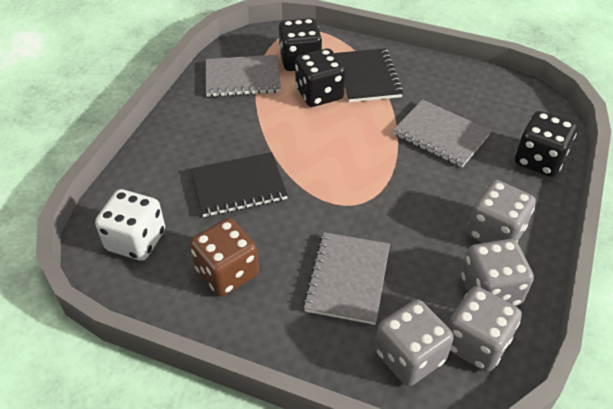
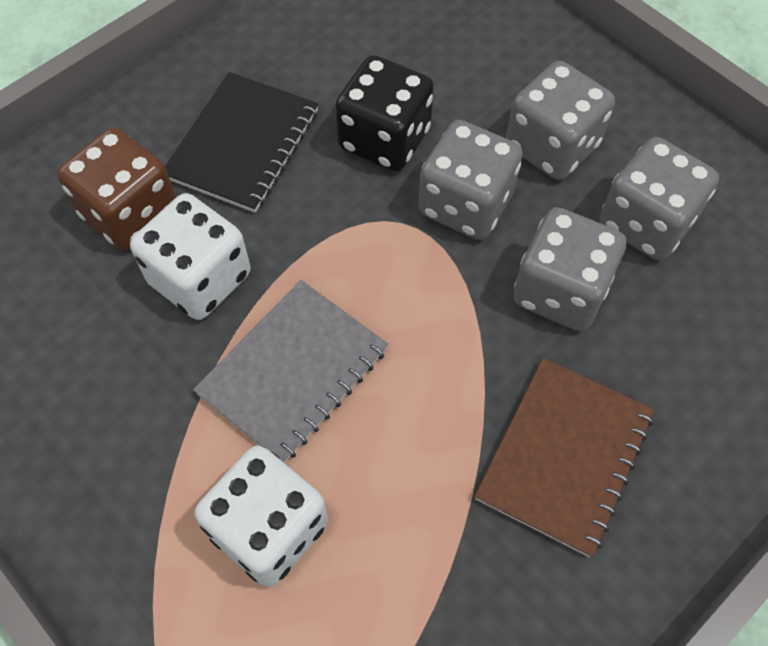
black dice: 3 -> 1
black notebook: 2 -> 1
brown notebook: 0 -> 1
grey notebook: 3 -> 1
white dice: 1 -> 2

